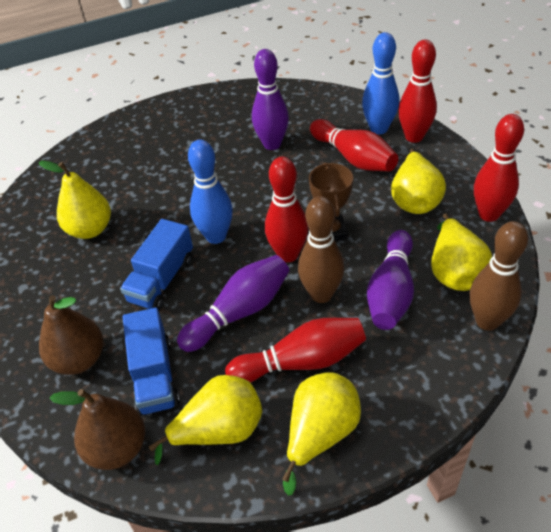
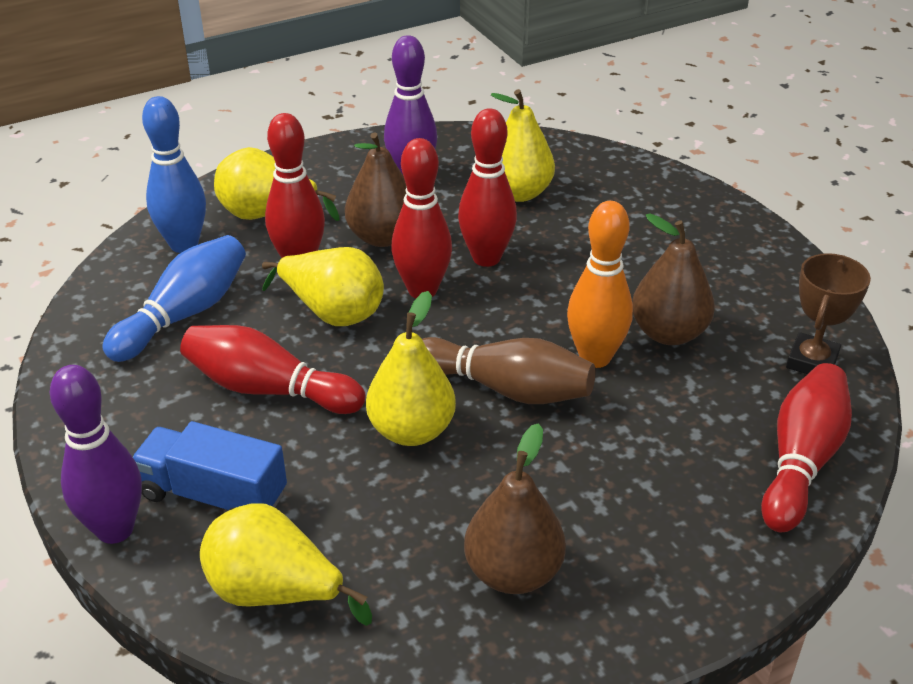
blue truck: 2 -> 1
brown bowling pin: 2 -> 1
brown pear: 2 -> 3
orange bowling pin: 0 -> 1
purple bowling pin: 3 -> 2

